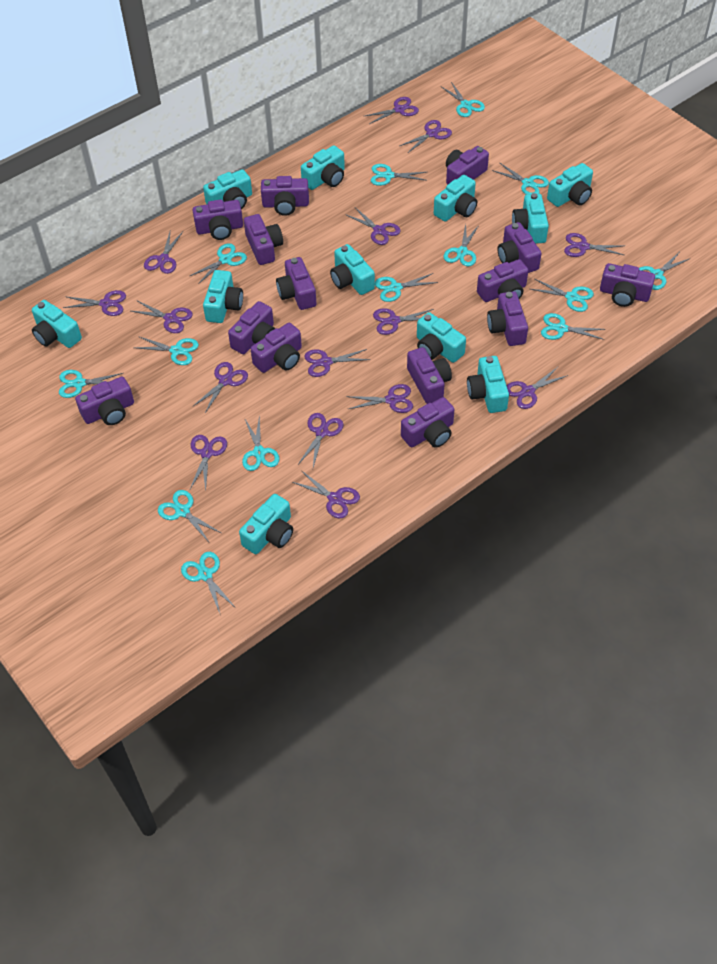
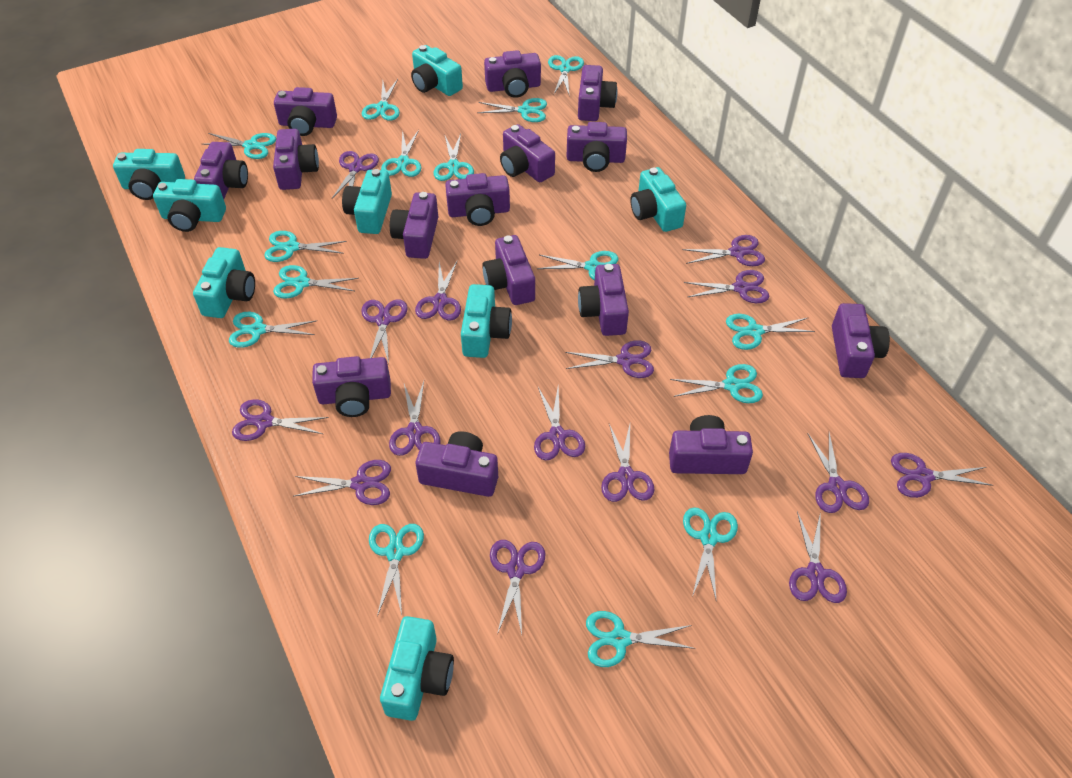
purple camera: 14 -> 15
turquoise camera: 11 -> 8
turquoise scissors: 14 -> 15

